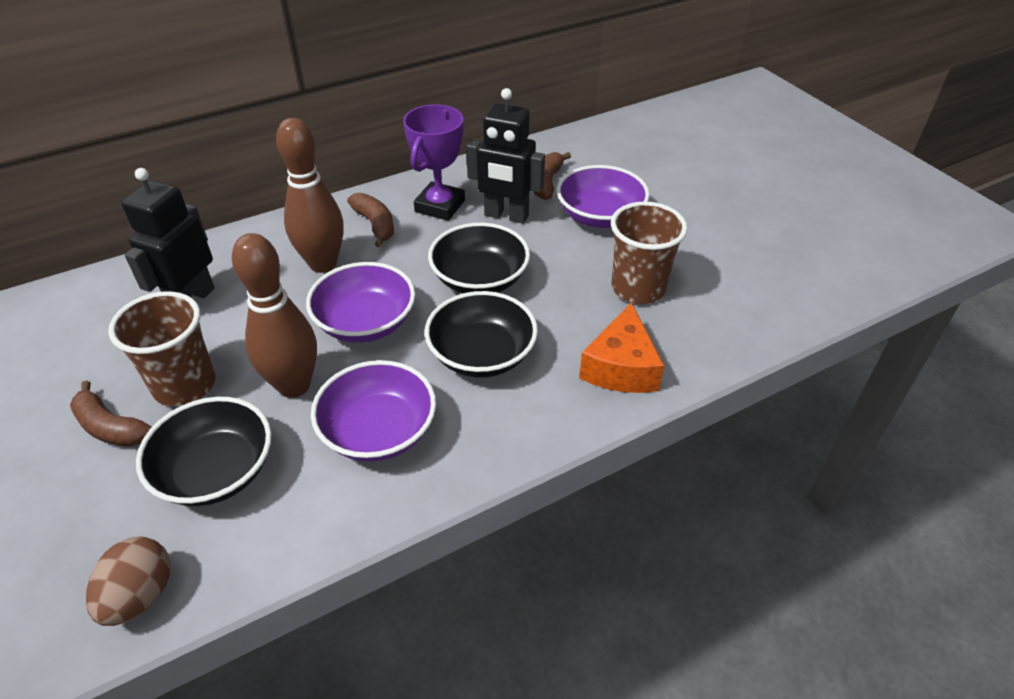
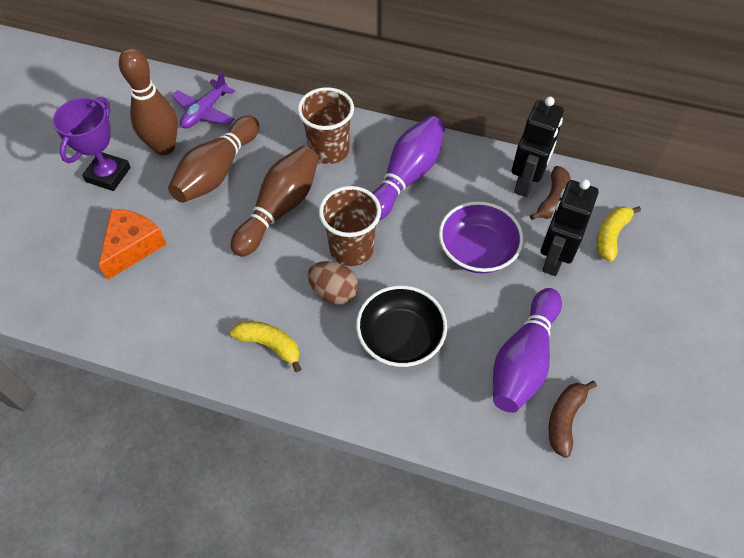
black bowl: 3 -> 1
brown banana: 3 -> 2
brown bowling pin: 2 -> 3
purple bowl: 3 -> 1
purple bowling pin: 0 -> 2
purple plane: 0 -> 1
yellow banana: 0 -> 2

